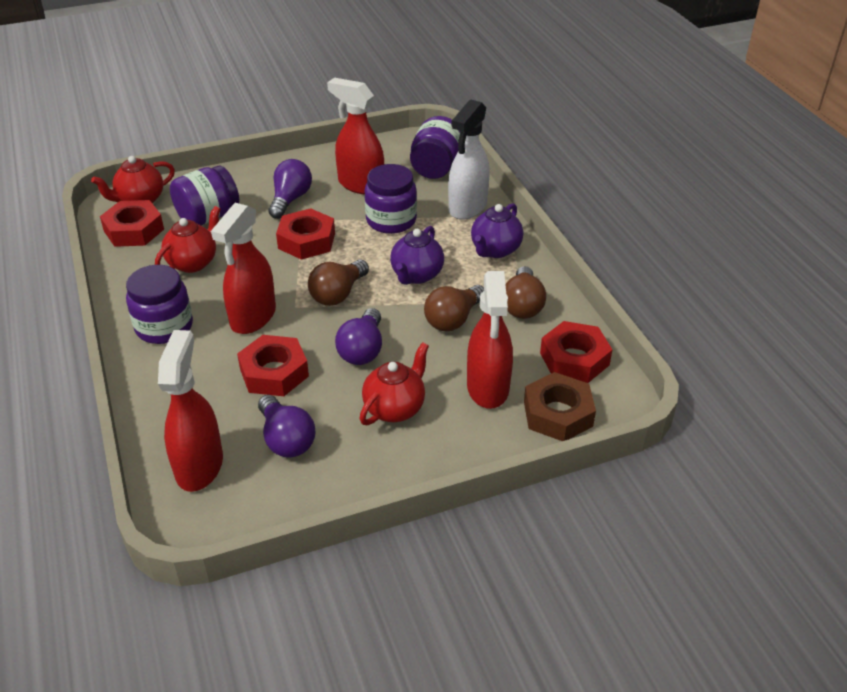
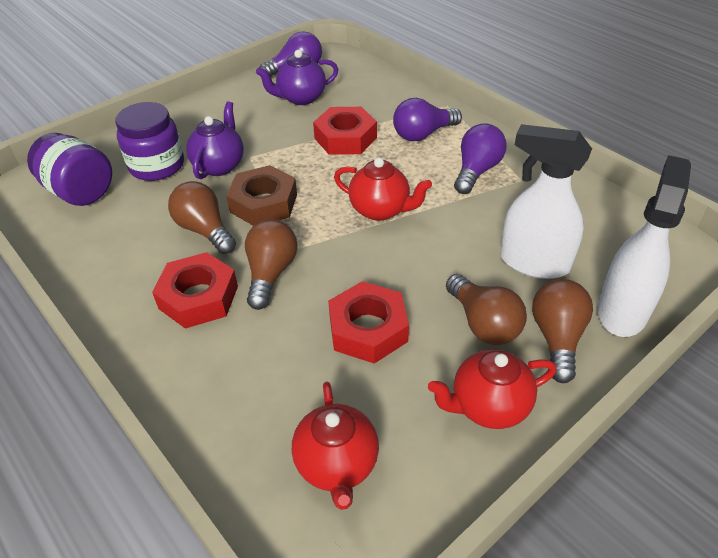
brown light bulb: 3 -> 4
purple jar: 4 -> 2
red nut: 4 -> 3
red spray bottle: 4 -> 0
white spray bottle: 1 -> 2

